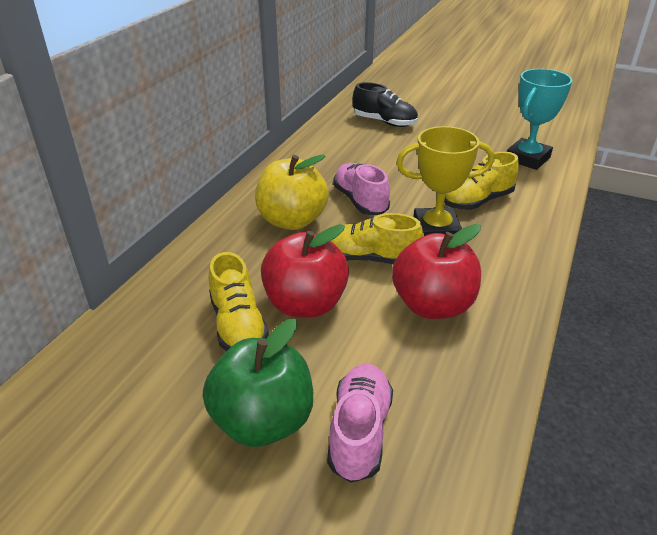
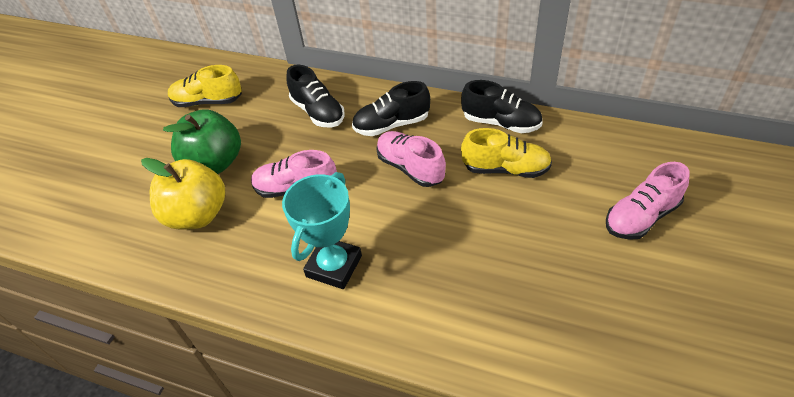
black shoe: 1 -> 3
pink shoe: 2 -> 3
red apple: 2 -> 0
yellow shoe: 3 -> 2
yellow trophy: 1 -> 0

